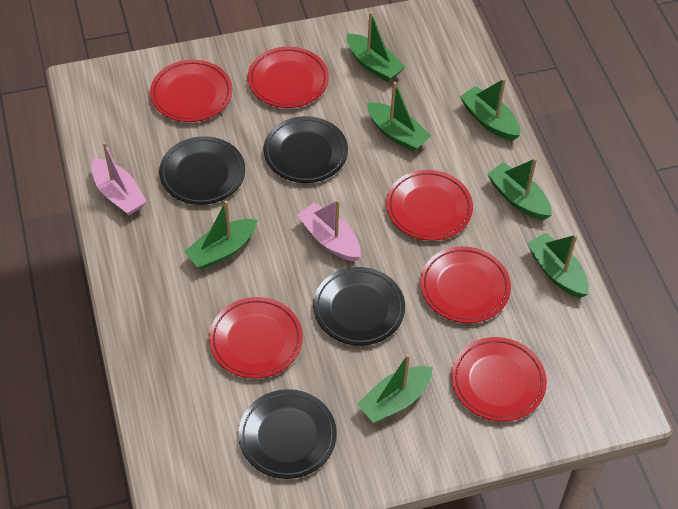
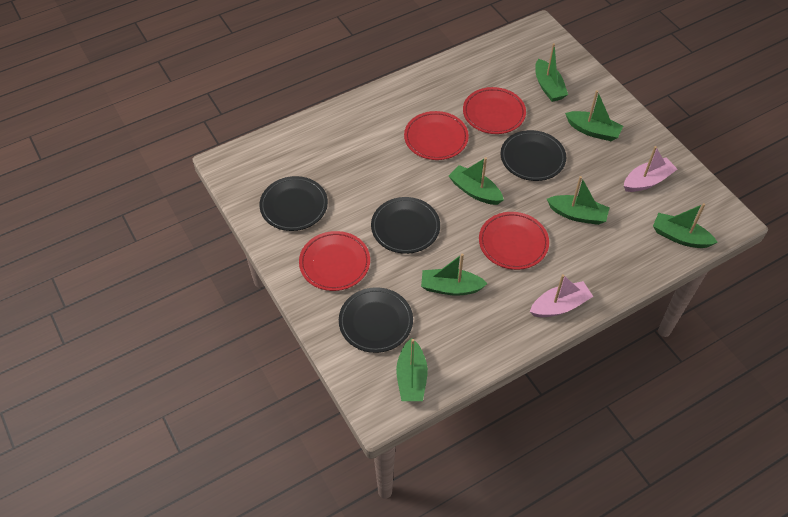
red plate: 6 -> 4

